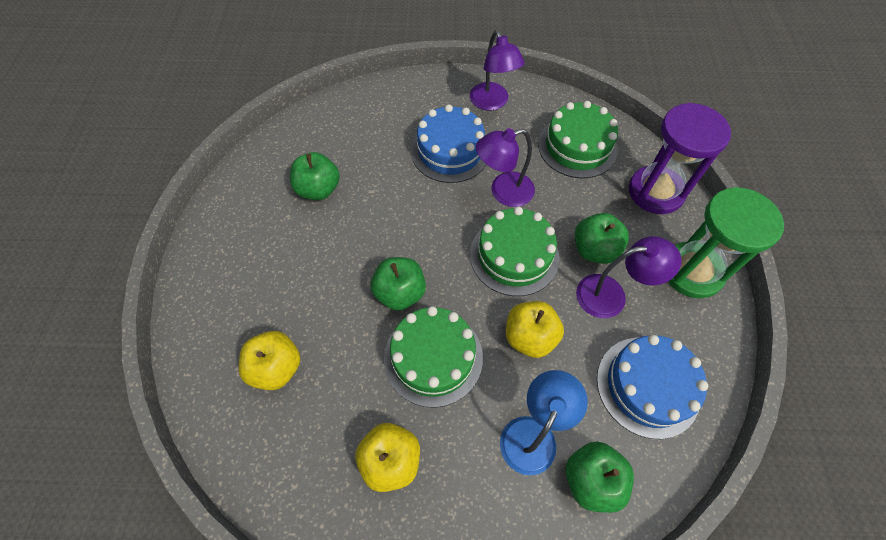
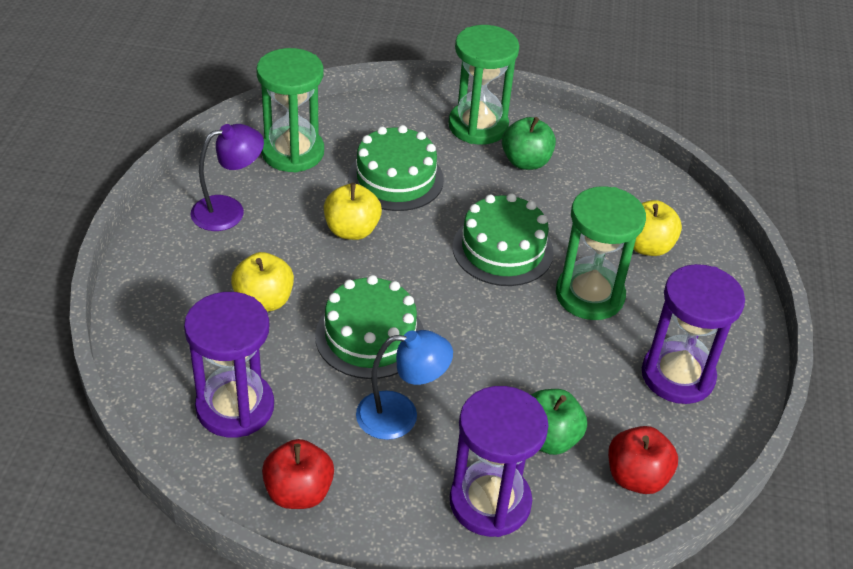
blue cake: 2 -> 0
green apple: 4 -> 2
green hourglass: 1 -> 3
purple hourglass: 1 -> 3
purple lamp: 3 -> 1
red apple: 0 -> 2

